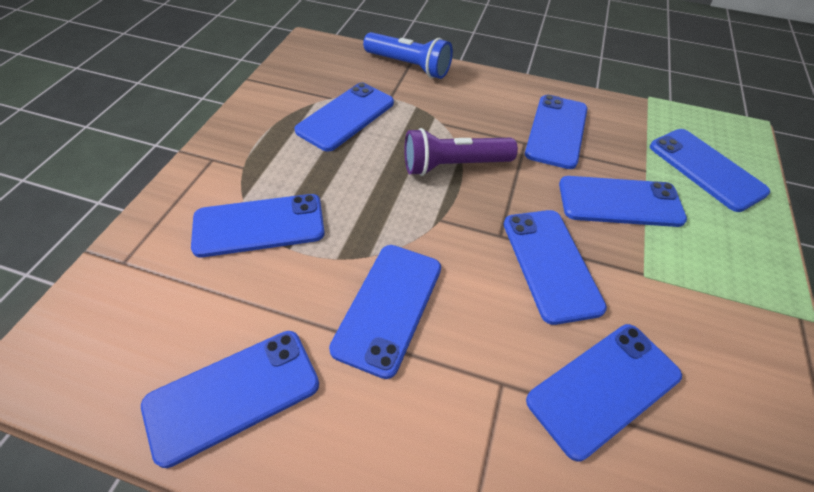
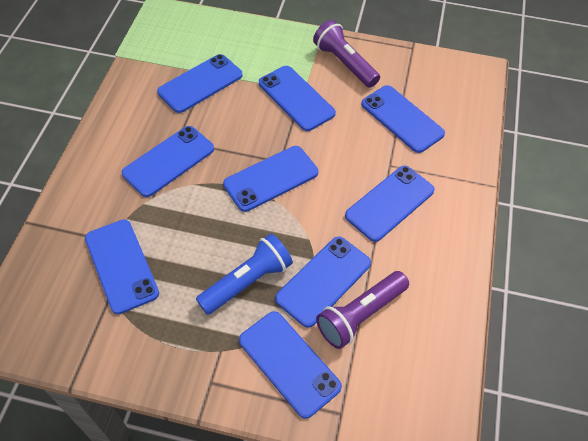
purple flashlight: 1 -> 2

